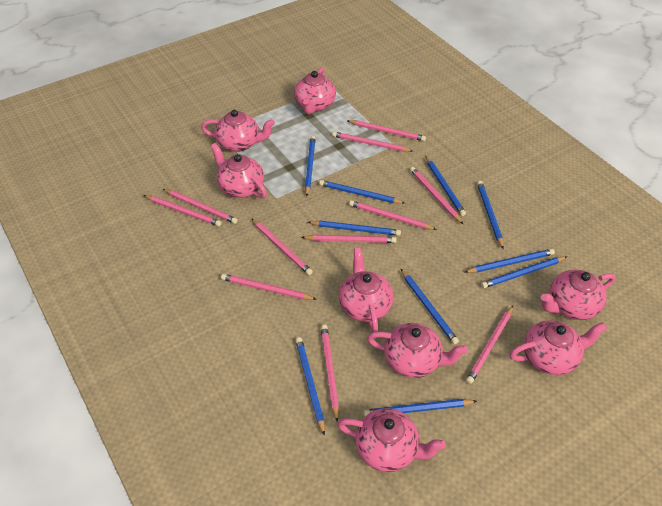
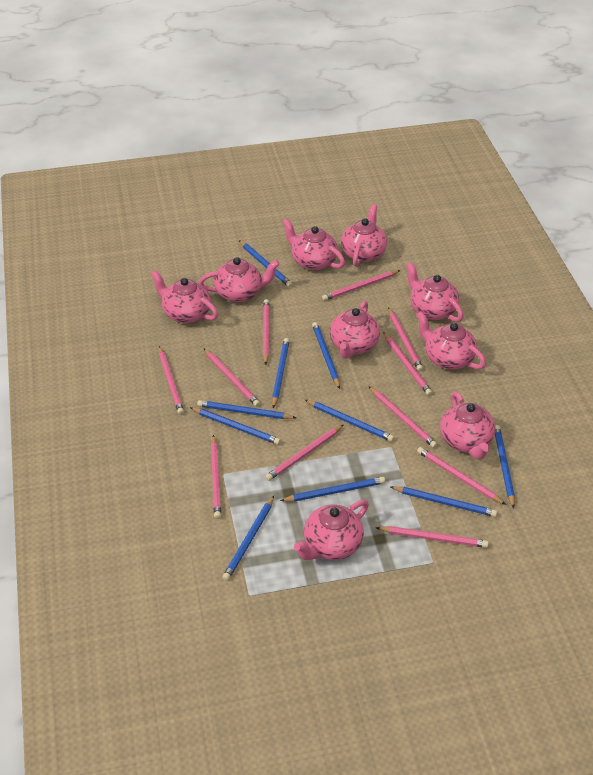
pink teapot: 8 -> 9

